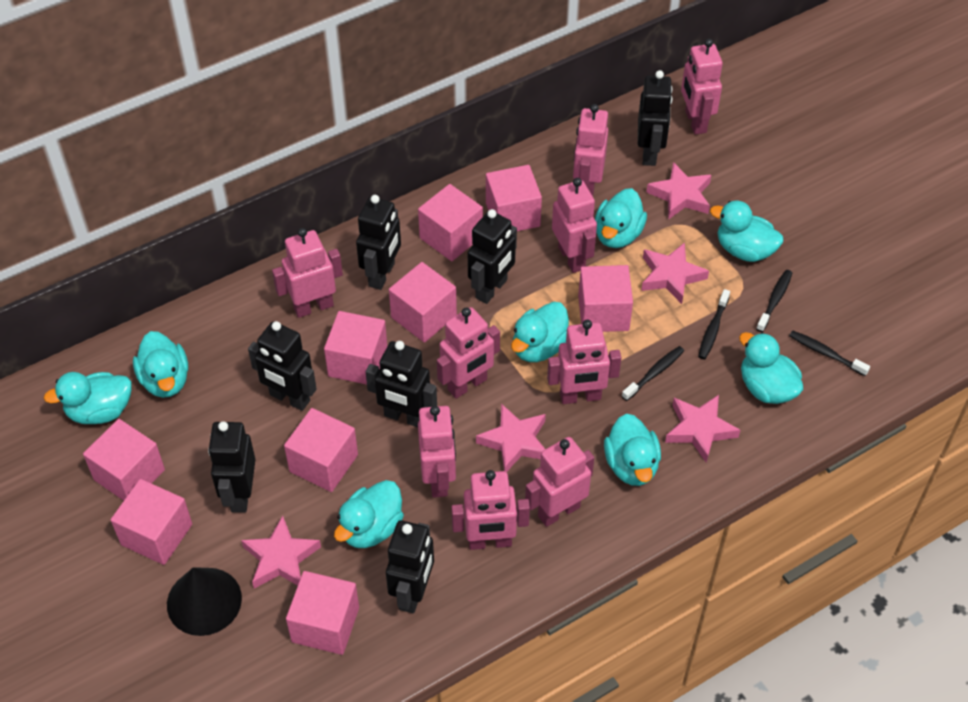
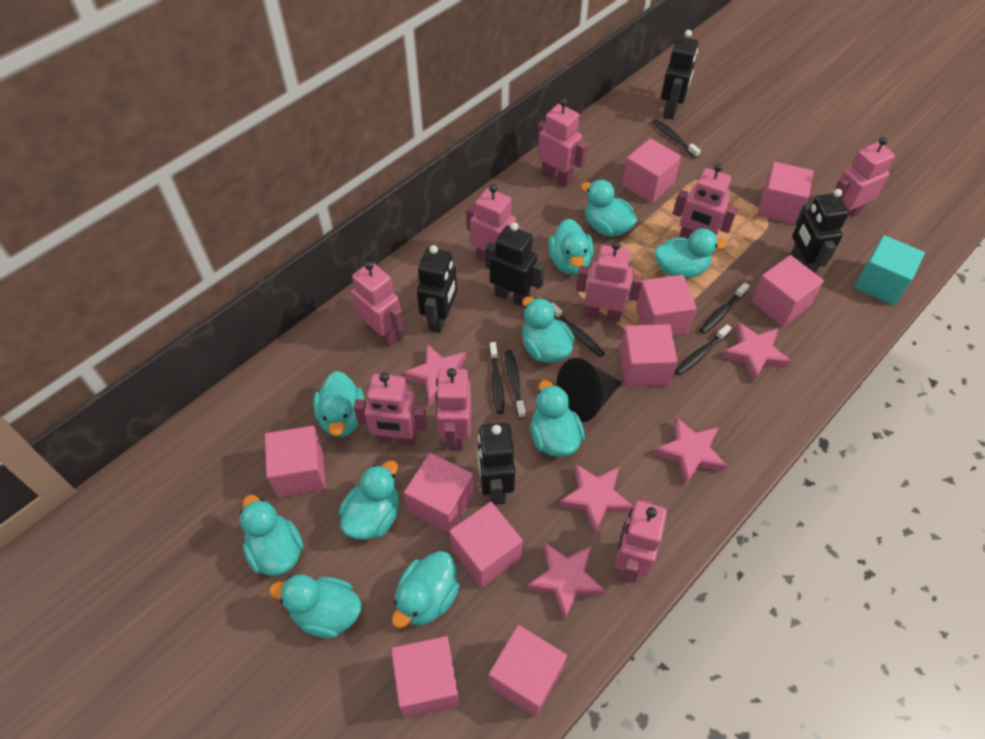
black robot: 7 -> 5
black toothbrush: 4 -> 6
pink cube: 9 -> 10
turquoise cube: 0 -> 1
turquoise duck: 8 -> 10

